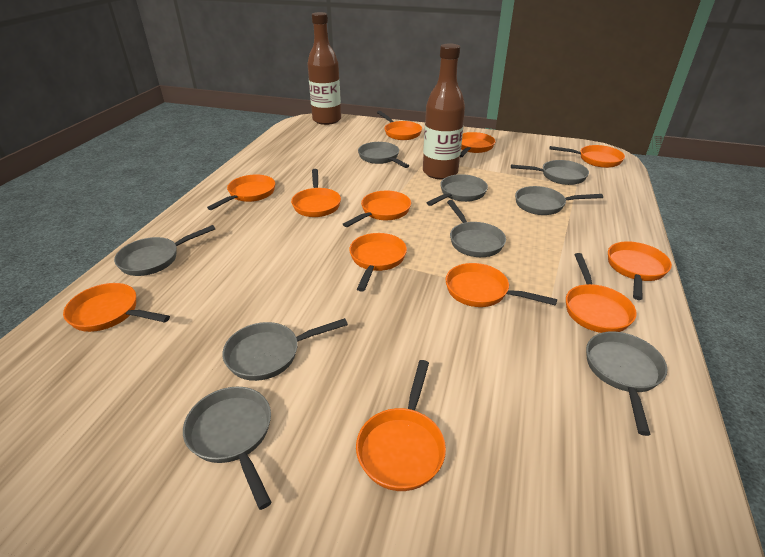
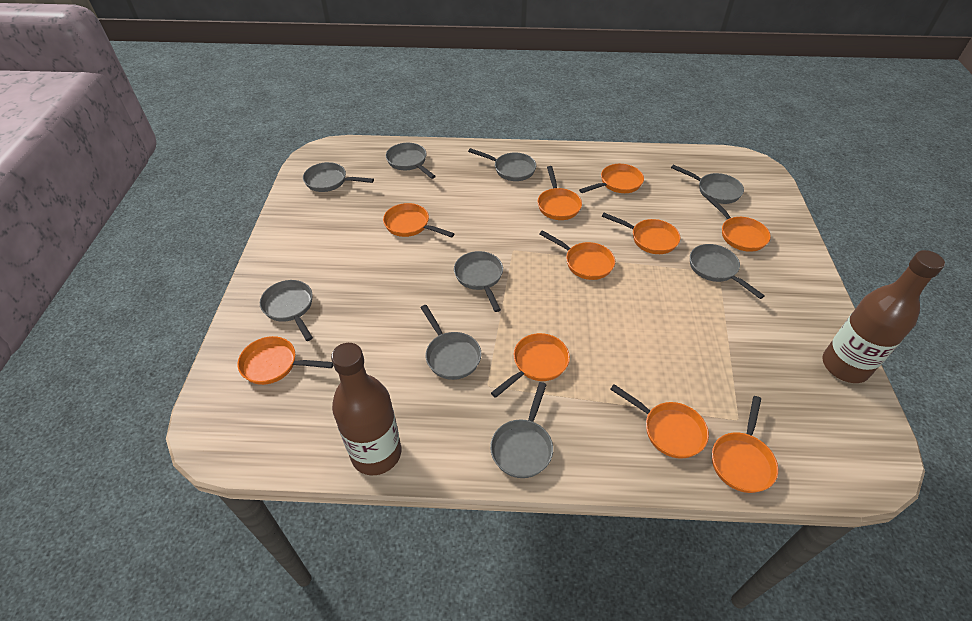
orange pan: 12 -> 10

